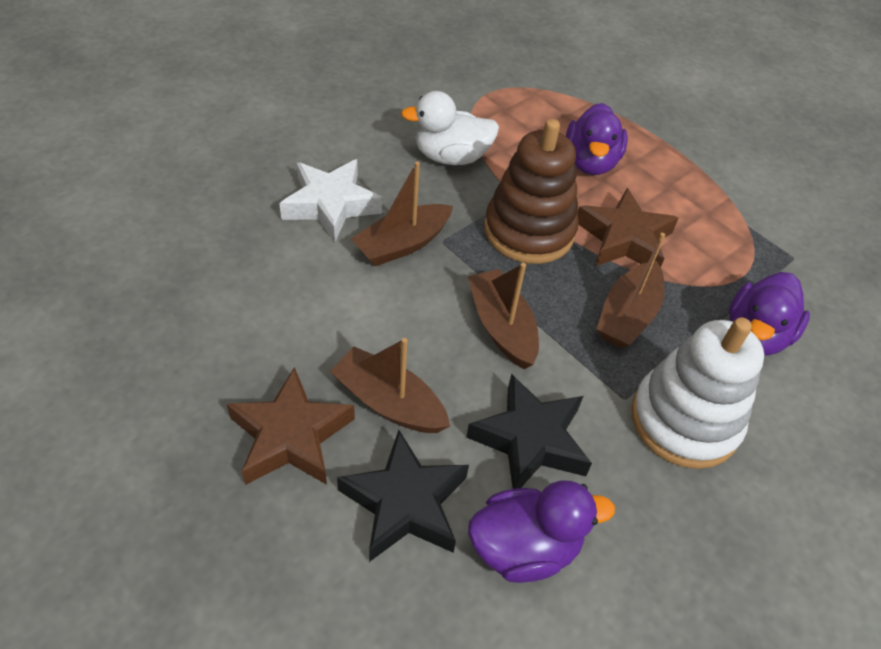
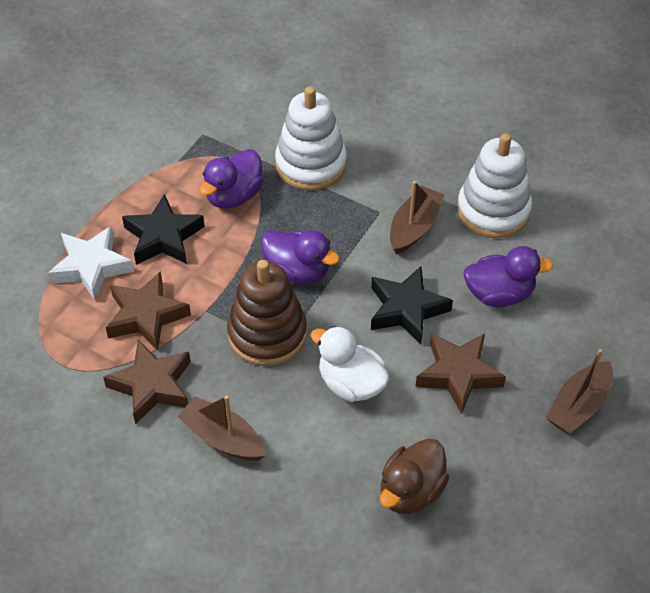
brown boat: 4 -> 3
brown duck: 0 -> 1
brown star: 2 -> 3
white stacking toy: 1 -> 2

